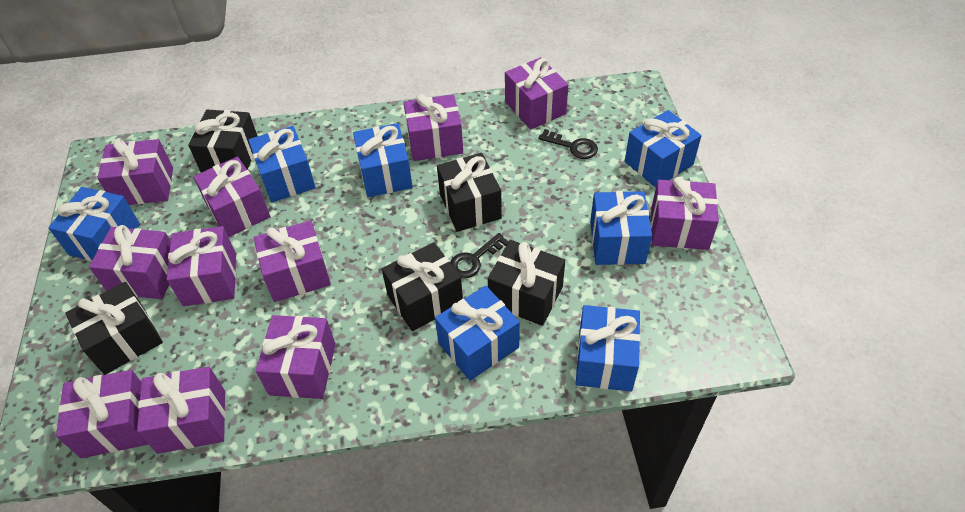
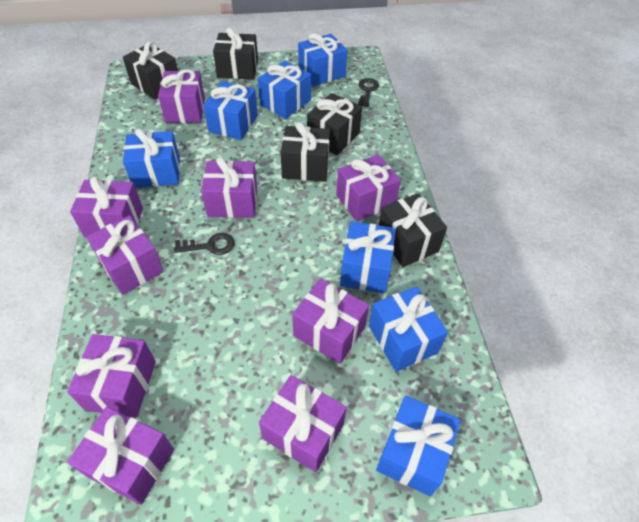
purple gift: 11 -> 9

